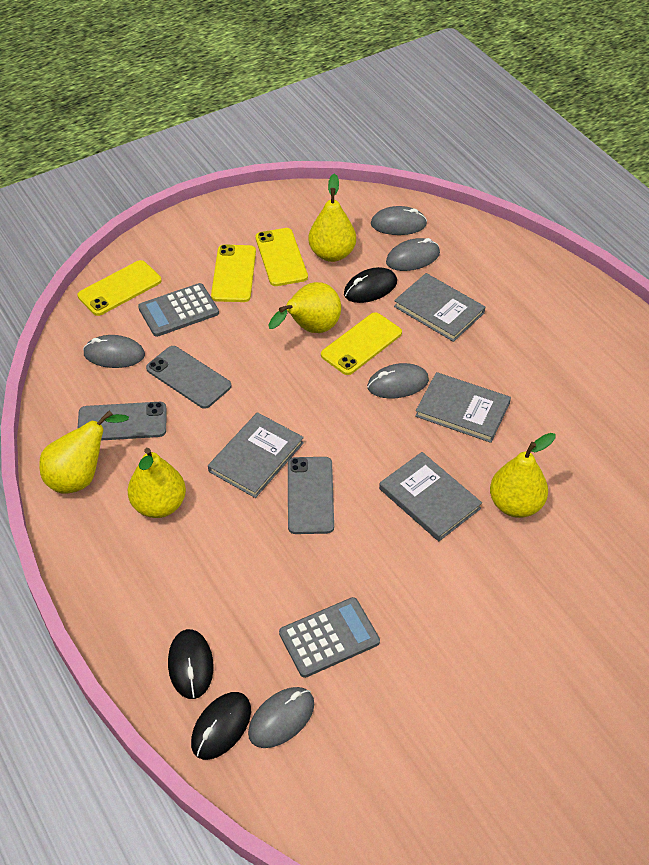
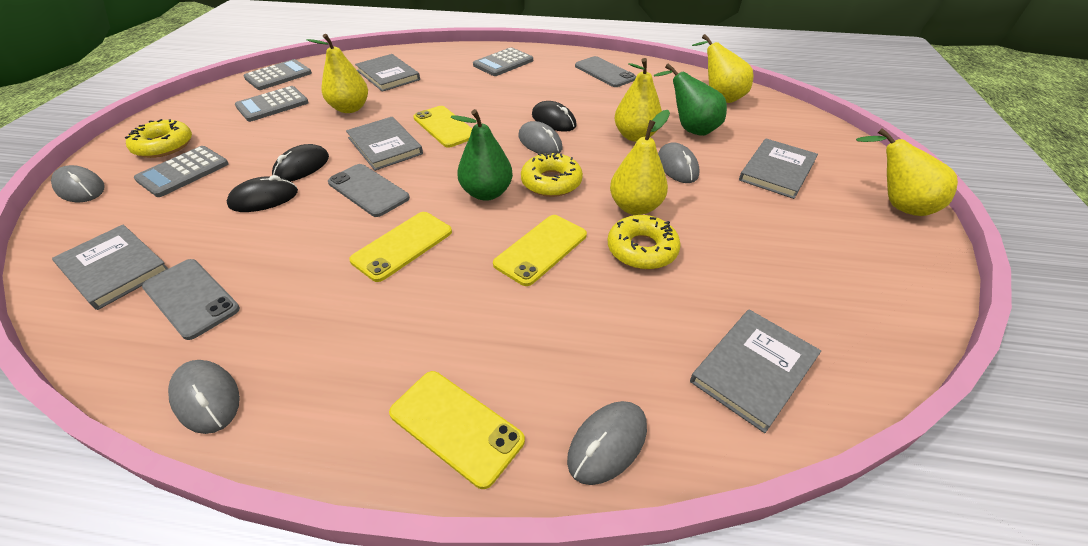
green pear: 0 -> 2
grey book: 4 -> 5
grey calculator: 2 -> 4
yellow donut: 0 -> 3

